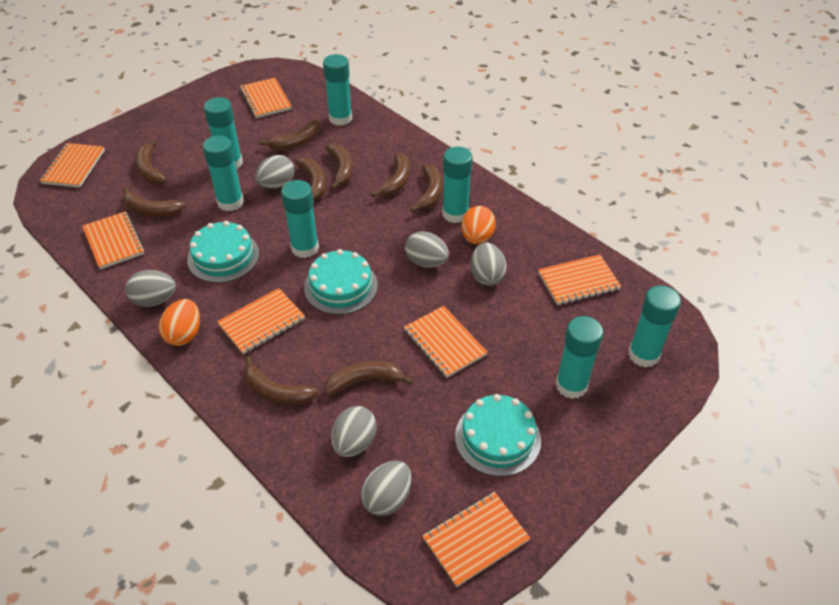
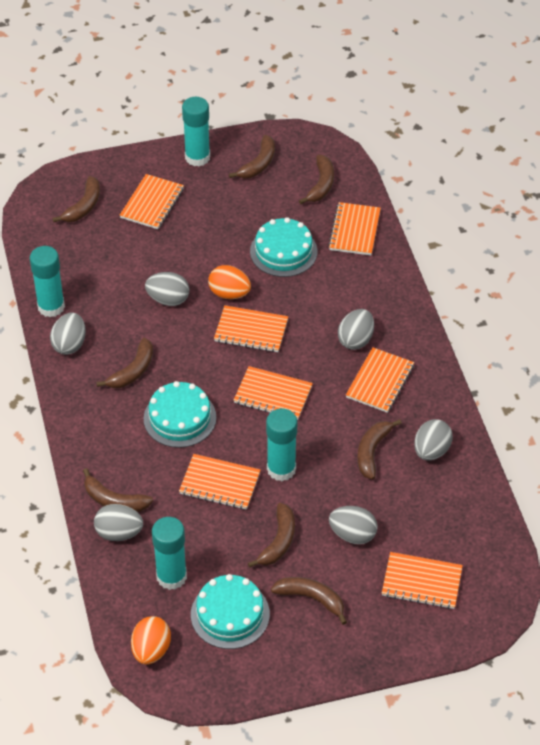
brown banana: 9 -> 8
turquoise glue stick: 7 -> 4

